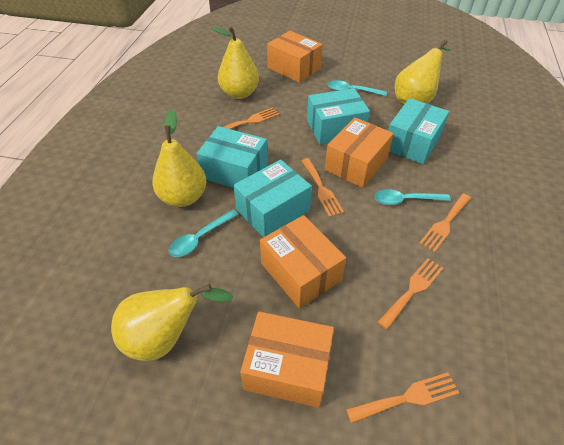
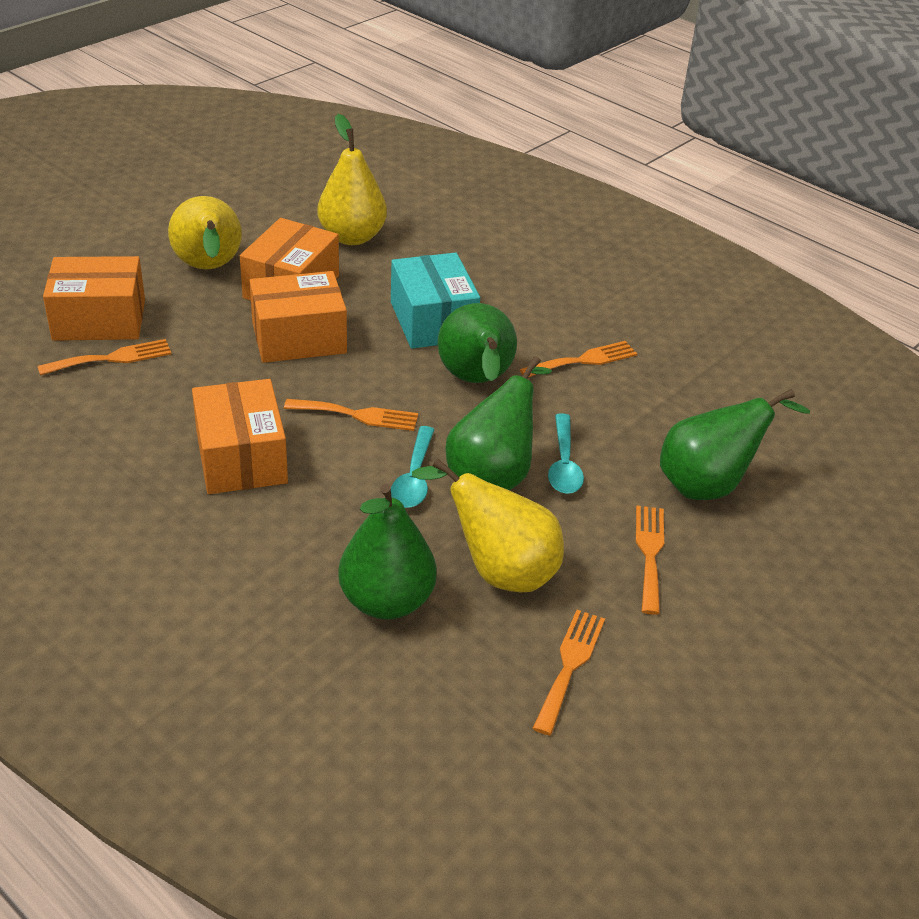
green pear: 0 -> 4
turquoise box: 4 -> 1
turquoise spoon: 3 -> 2
yellow pear: 4 -> 3

